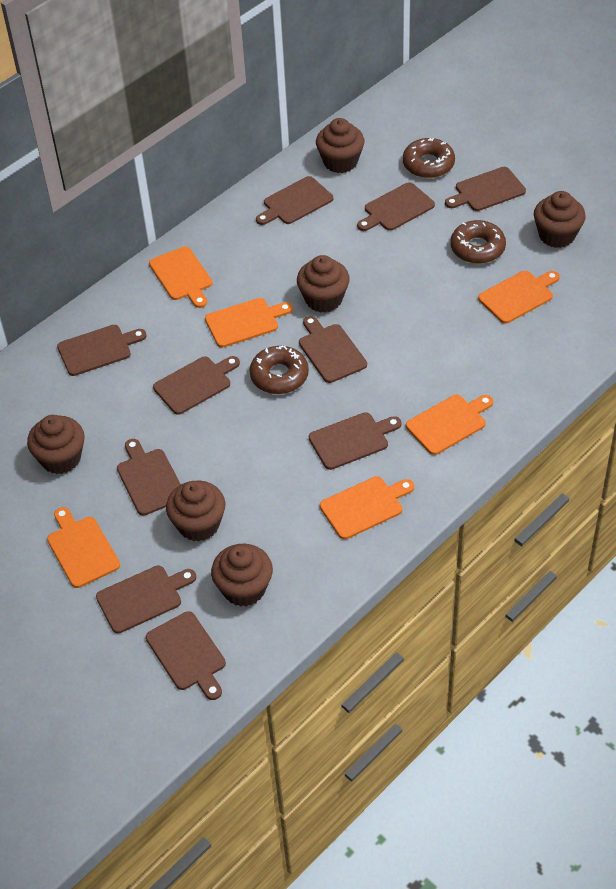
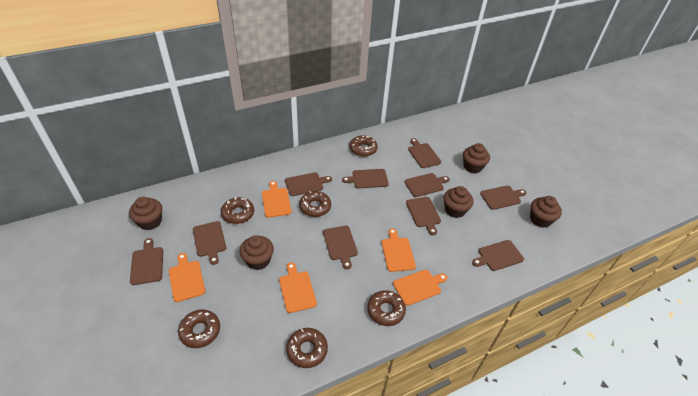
brown cupcake: 6 -> 5
brown donut: 3 -> 6
orange cutting board: 6 -> 5

